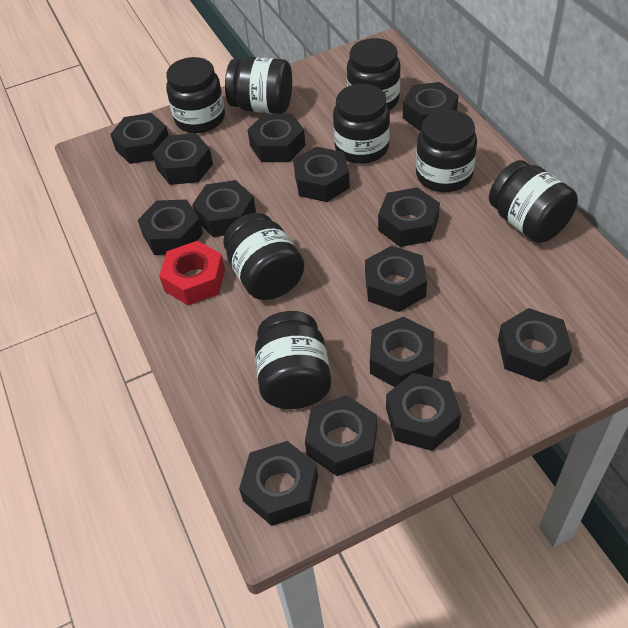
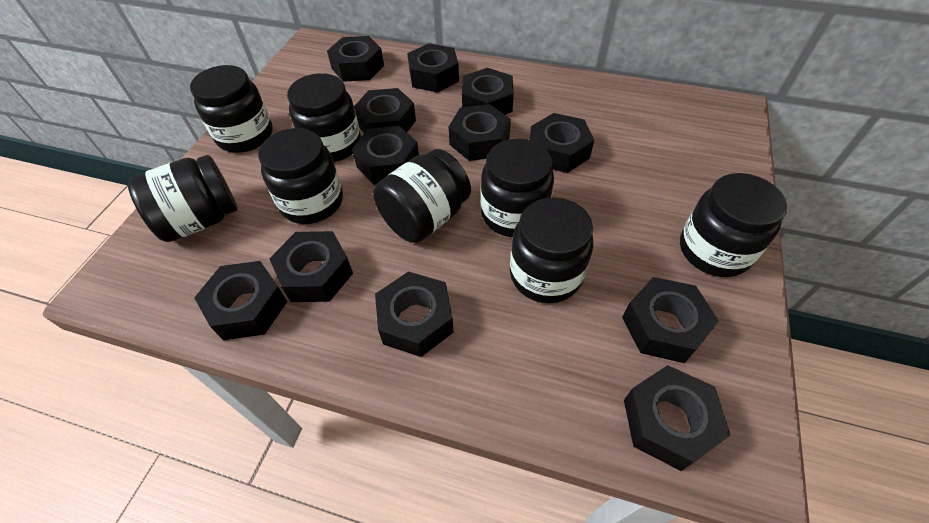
black nut: 14 -> 12
red nut: 1 -> 0

